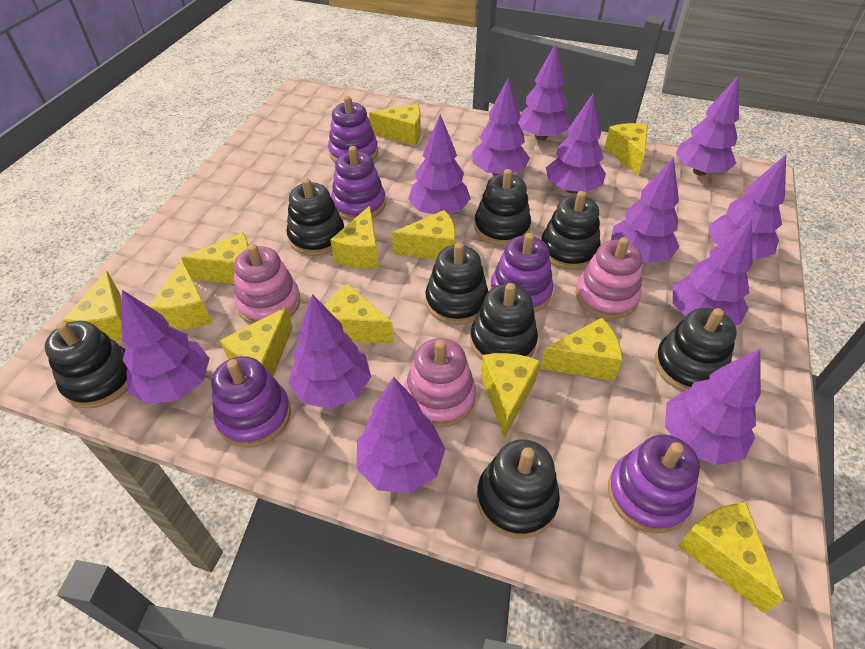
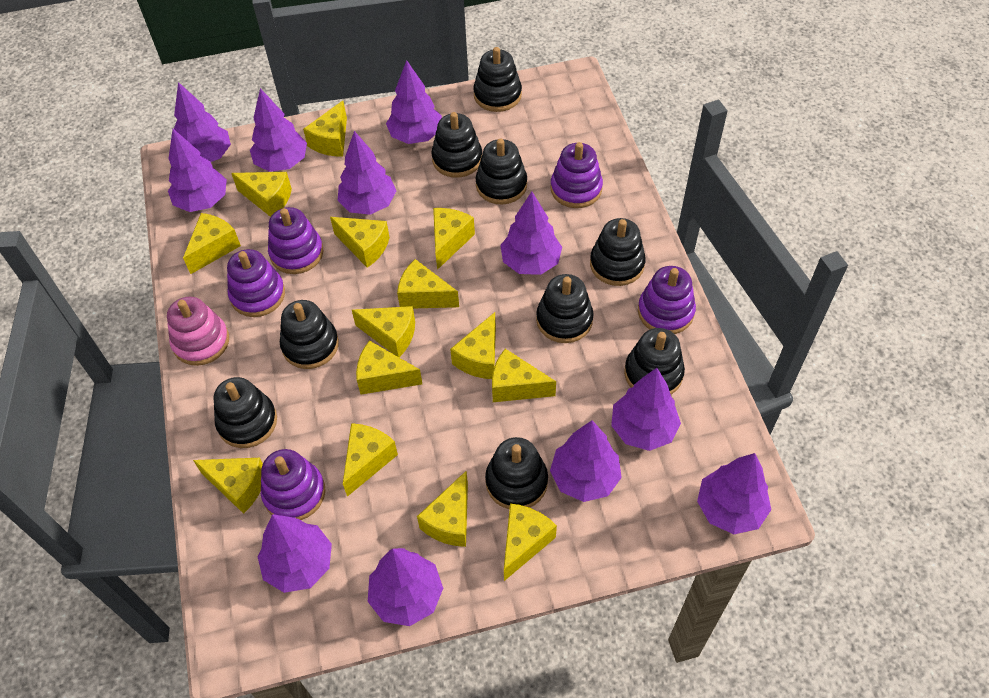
black stacking toy: 8 -> 9
pink stacking toy: 3 -> 1
purple tree: 12 -> 11
yellow cheese: 12 -> 14

